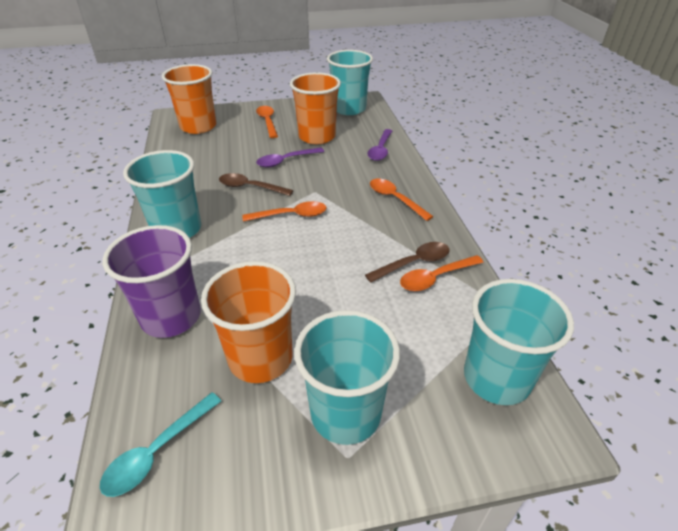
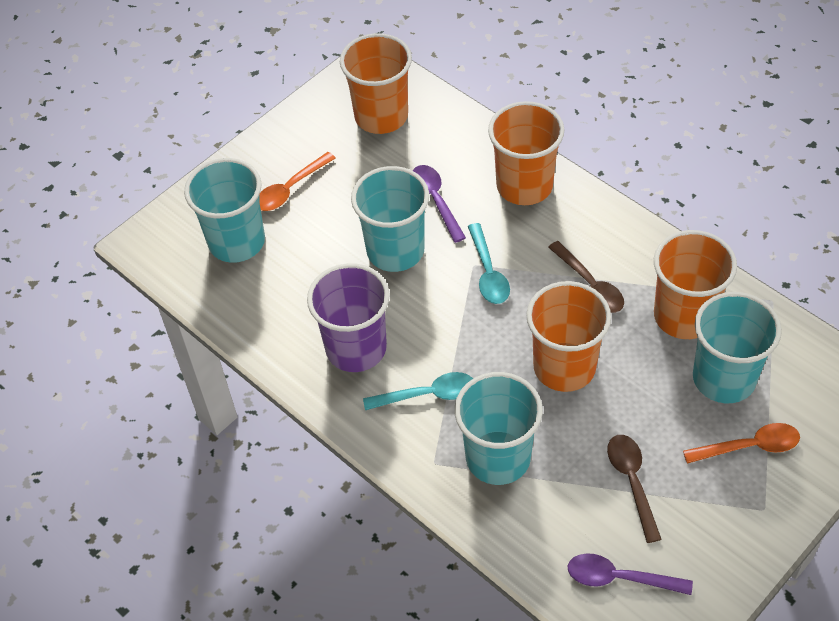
orange cup: 3 -> 4
orange spoon: 4 -> 2
turquoise spoon: 1 -> 2

